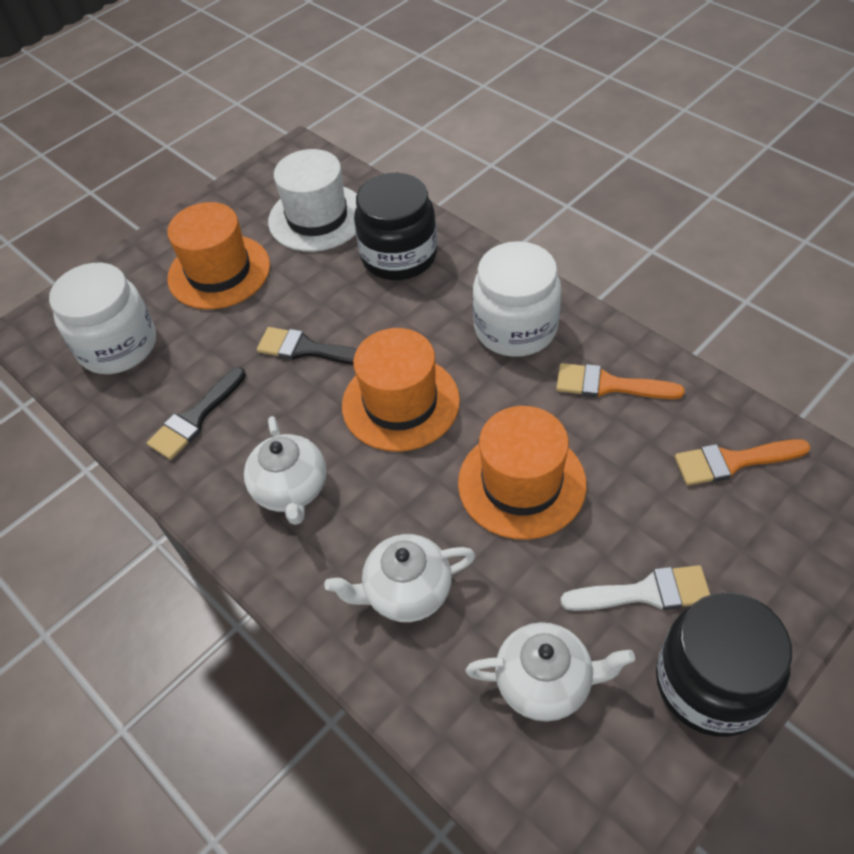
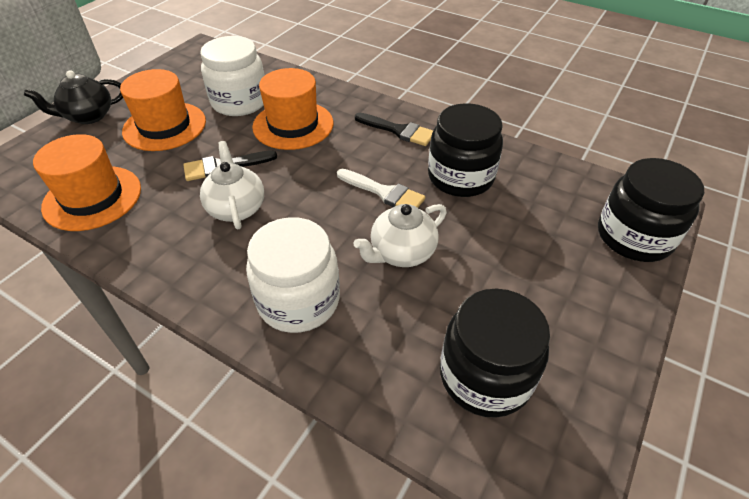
black jar: 2 -> 3
black teapot: 0 -> 1
orange brush: 2 -> 0
white hat: 1 -> 0
white teapot: 3 -> 2

